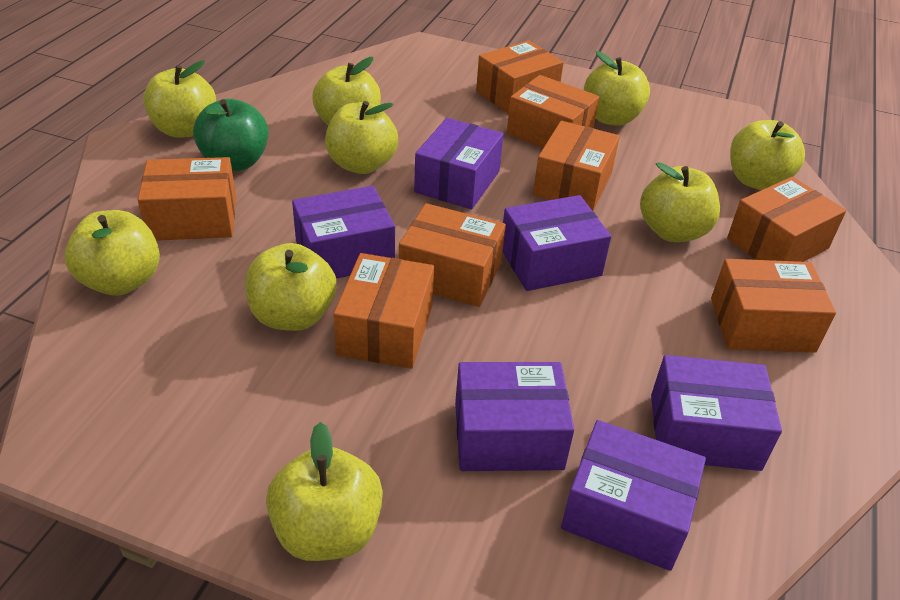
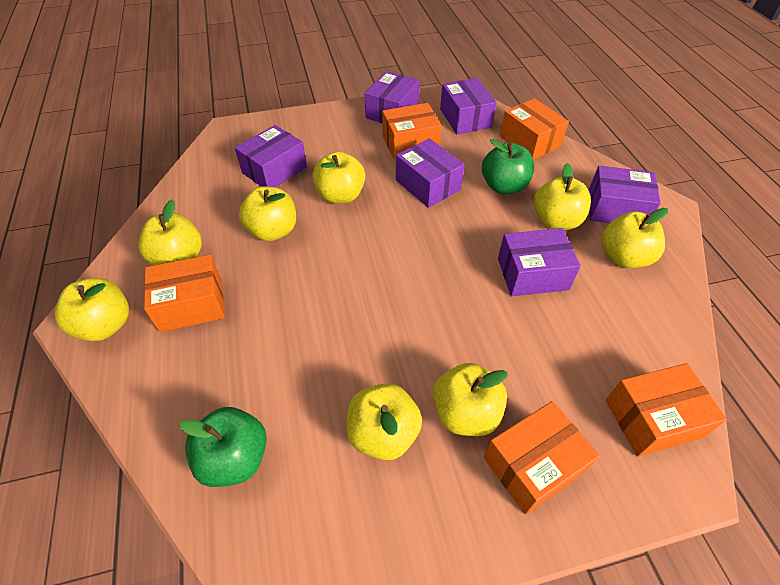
green apple: 1 -> 2
orange box: 8 -> 5
yellow apple: 9 -> 8

